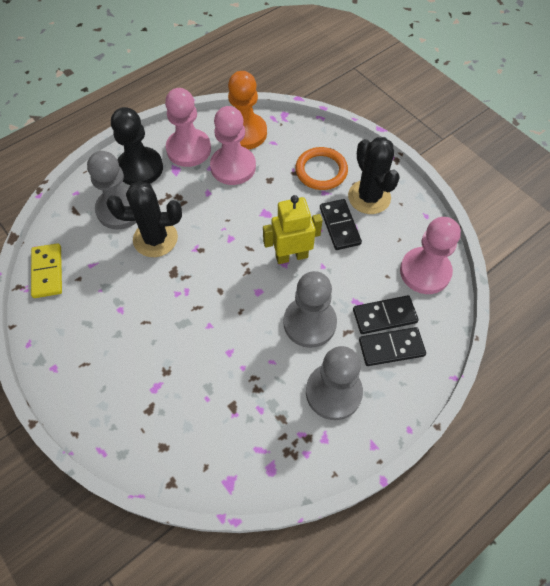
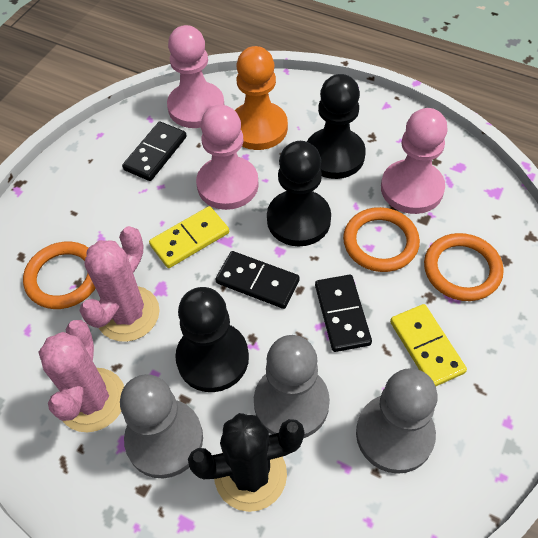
black cactus: 2 -> 1
black pawn: 1 -> 3
orange ring: 1 -> 3
pink cactus: 0 -> 2
yellow domino: 1 -> 2
yellow robot: 1 -> 0

